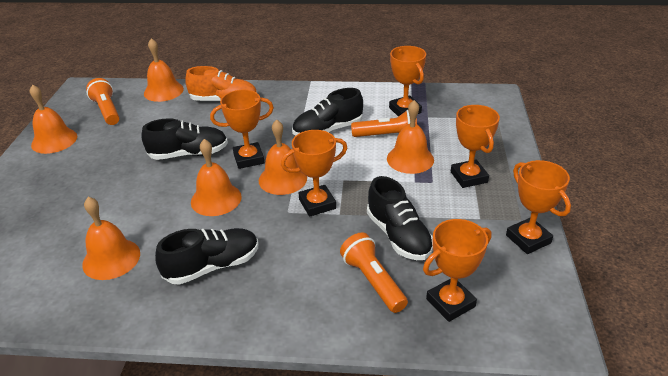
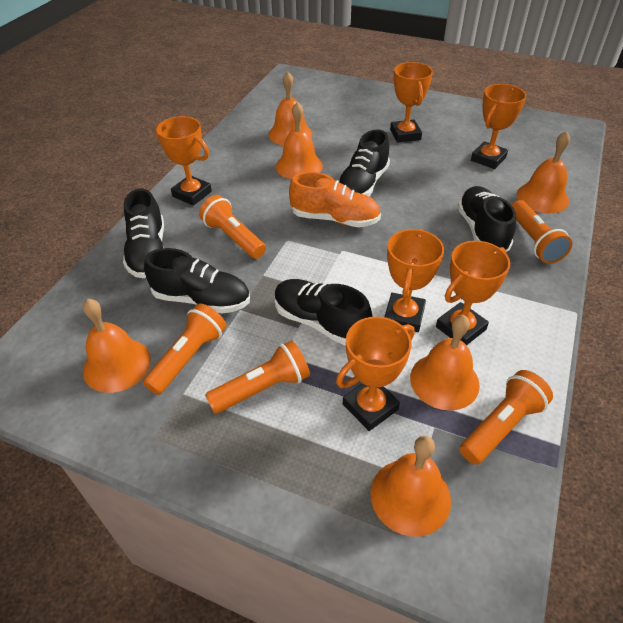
black shoe: 4 -> 5
orange flashlight: 3 -> 5

